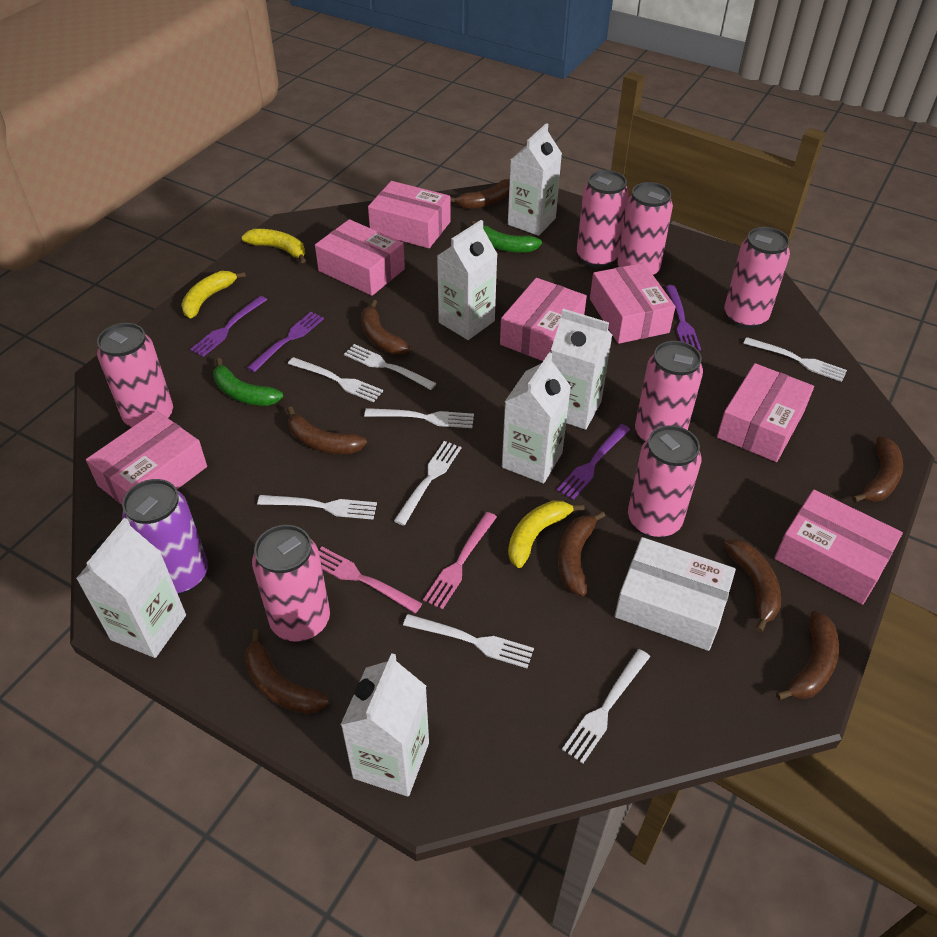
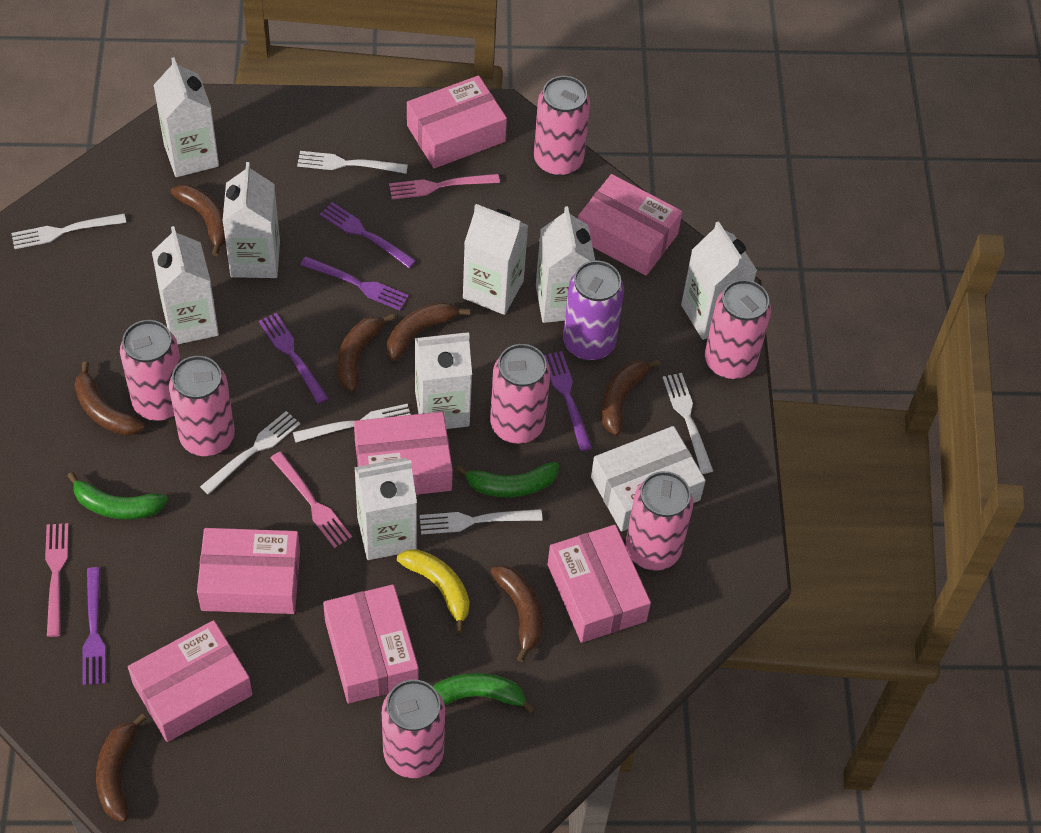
brown banana: 8 -> 7
green banana: 2 -> 3
pink fork: 2 -> 3
purple fork: 4 -> 5
white carton: 6 -> 8
white fork: 8 -> 6
yellow banana: 3 -> 1

